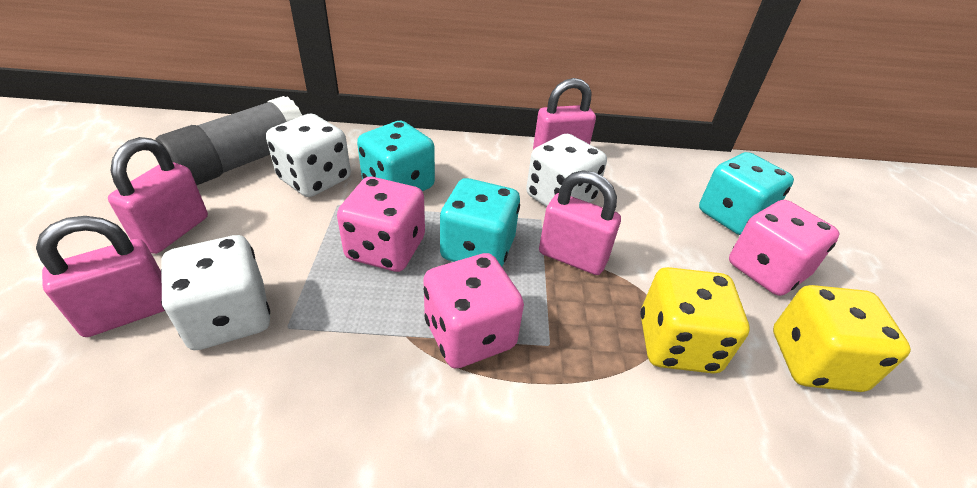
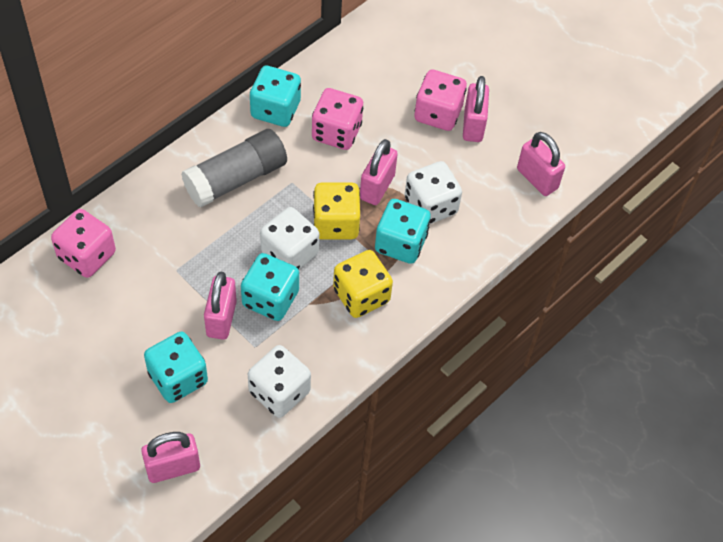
pink padlock: 4 -> 5
turquoise dice: 3 -> 4

